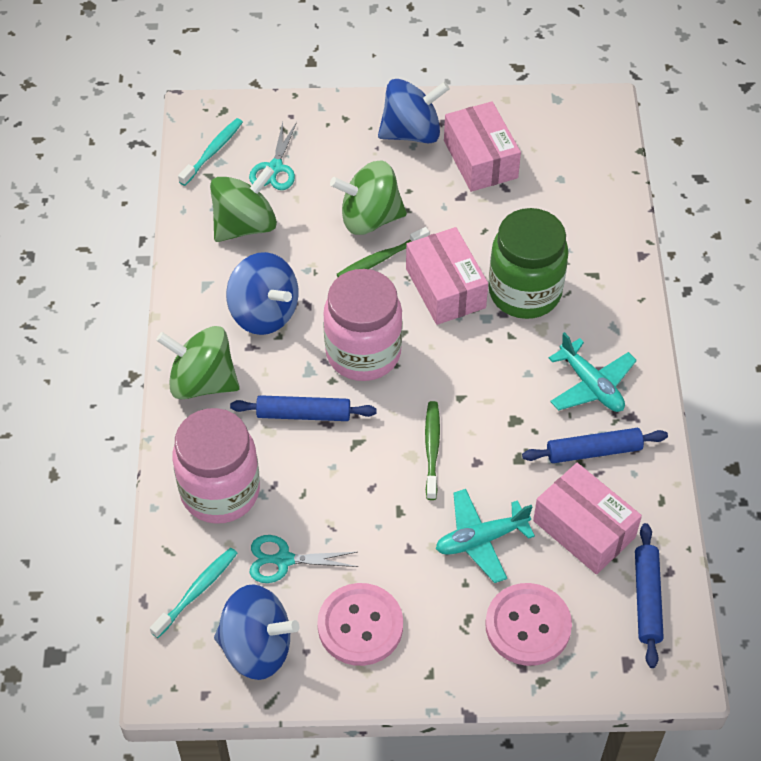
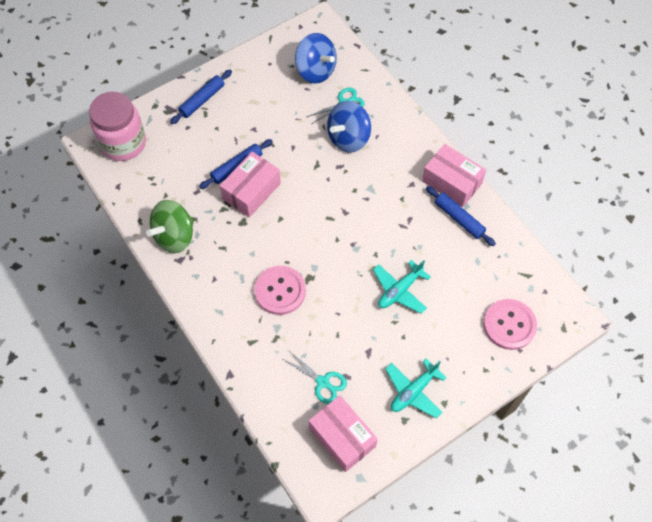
blue spinning top: 3 -> 2
green jar: 1 -> 0
green spinning top: 3 -> 1
green toothbrush: 2 -> 0
pink jar: 2 -> 1
turquoise toothbrush: 2 -> 0

